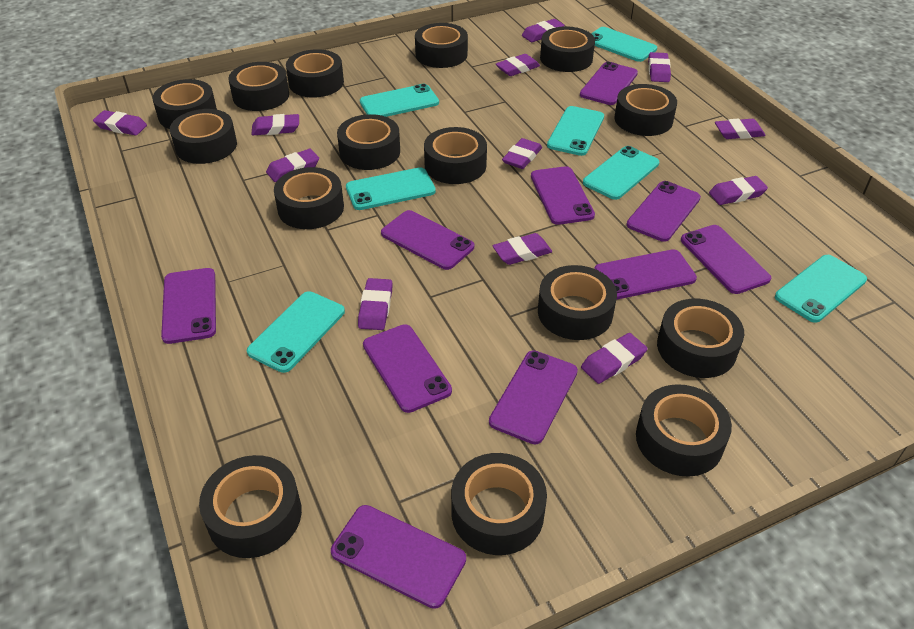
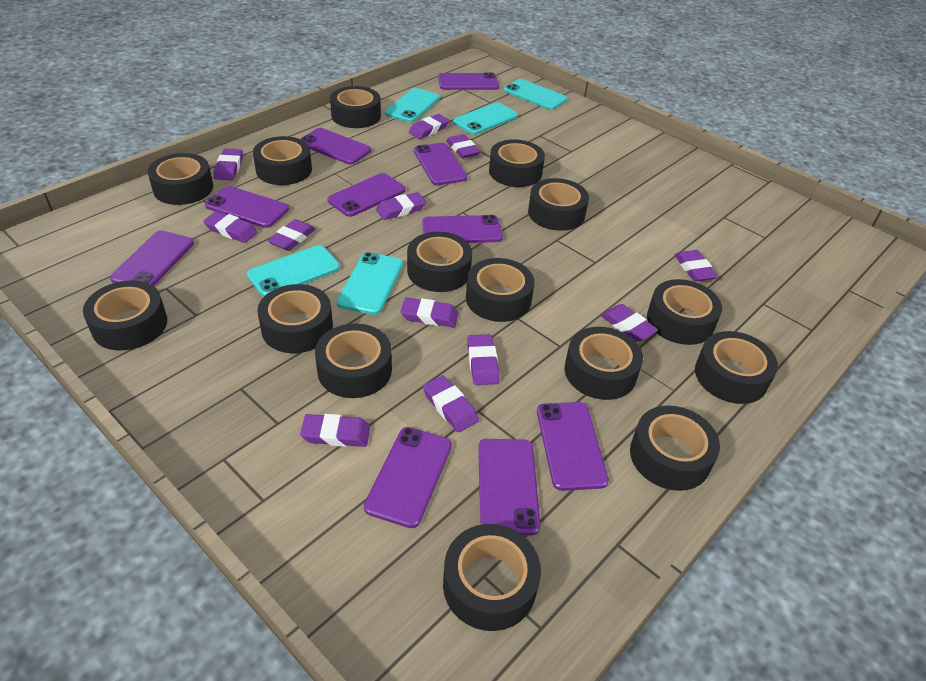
turquoise phone: 7 -> 5

